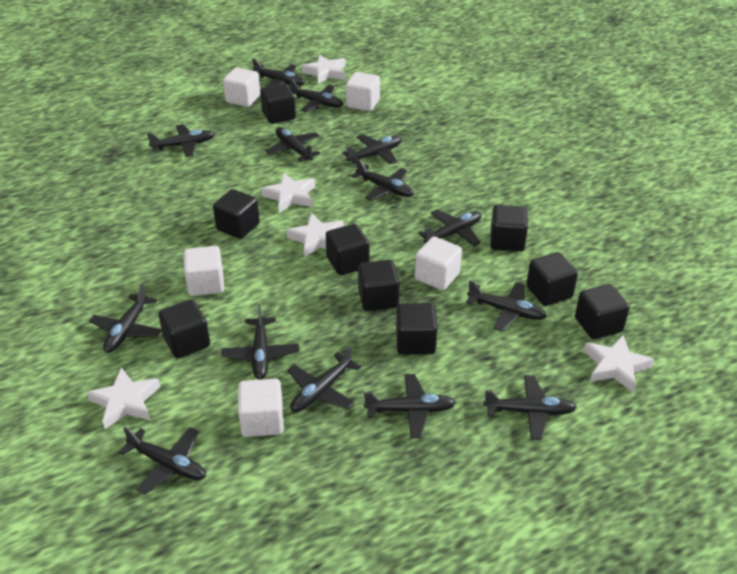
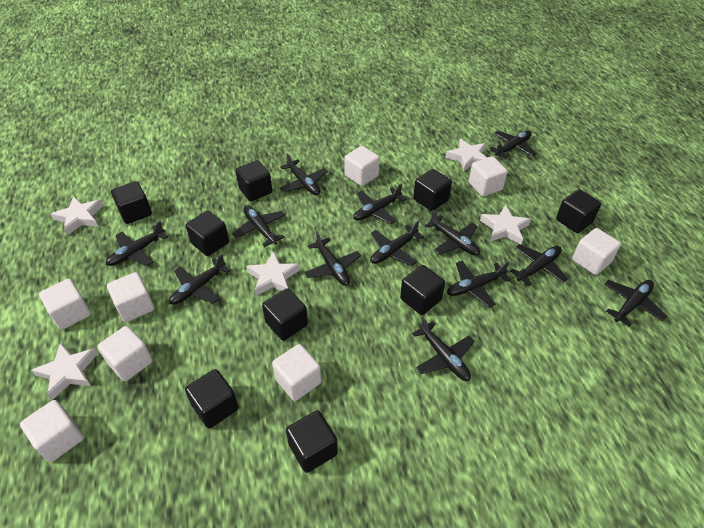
black plane: 14 -> 13
white cube: 5 -> 8

